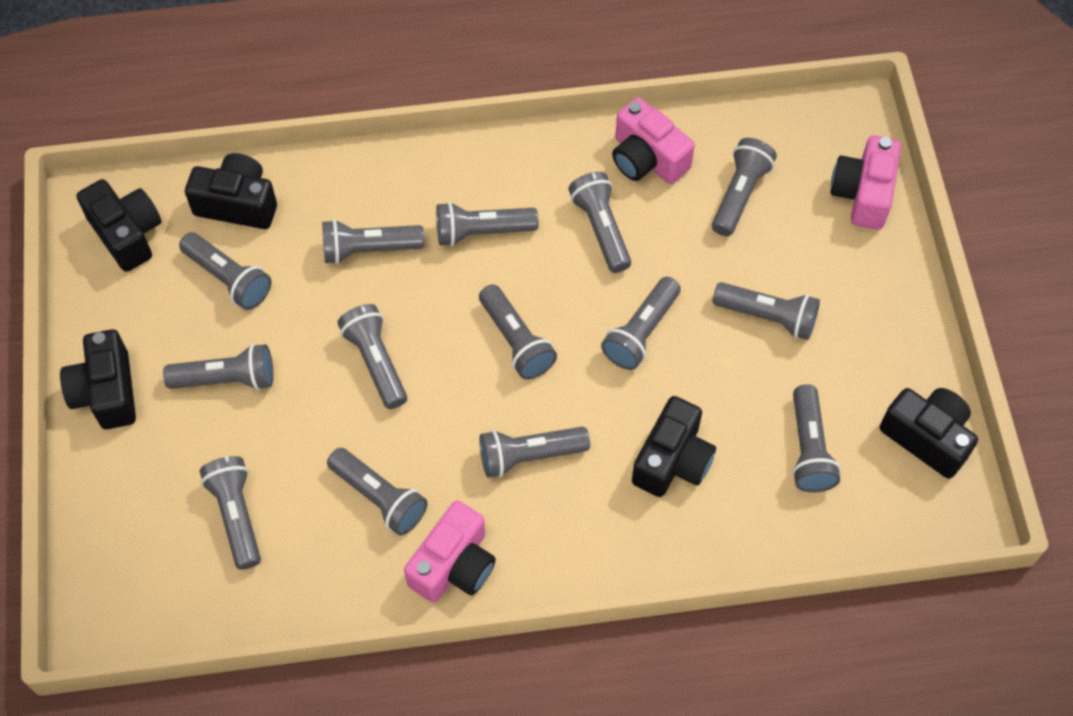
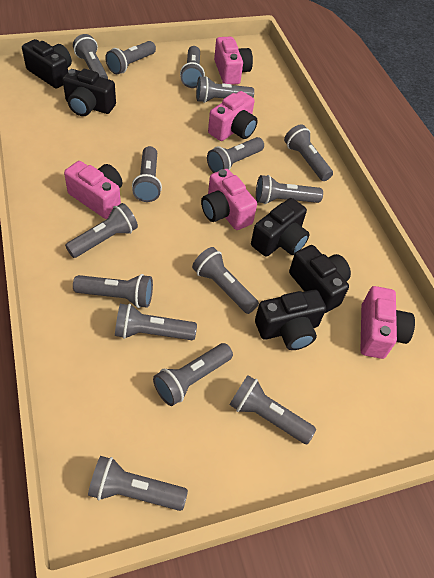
grey flashlight: 14 -> 15
pink camera: 3 -> 5

